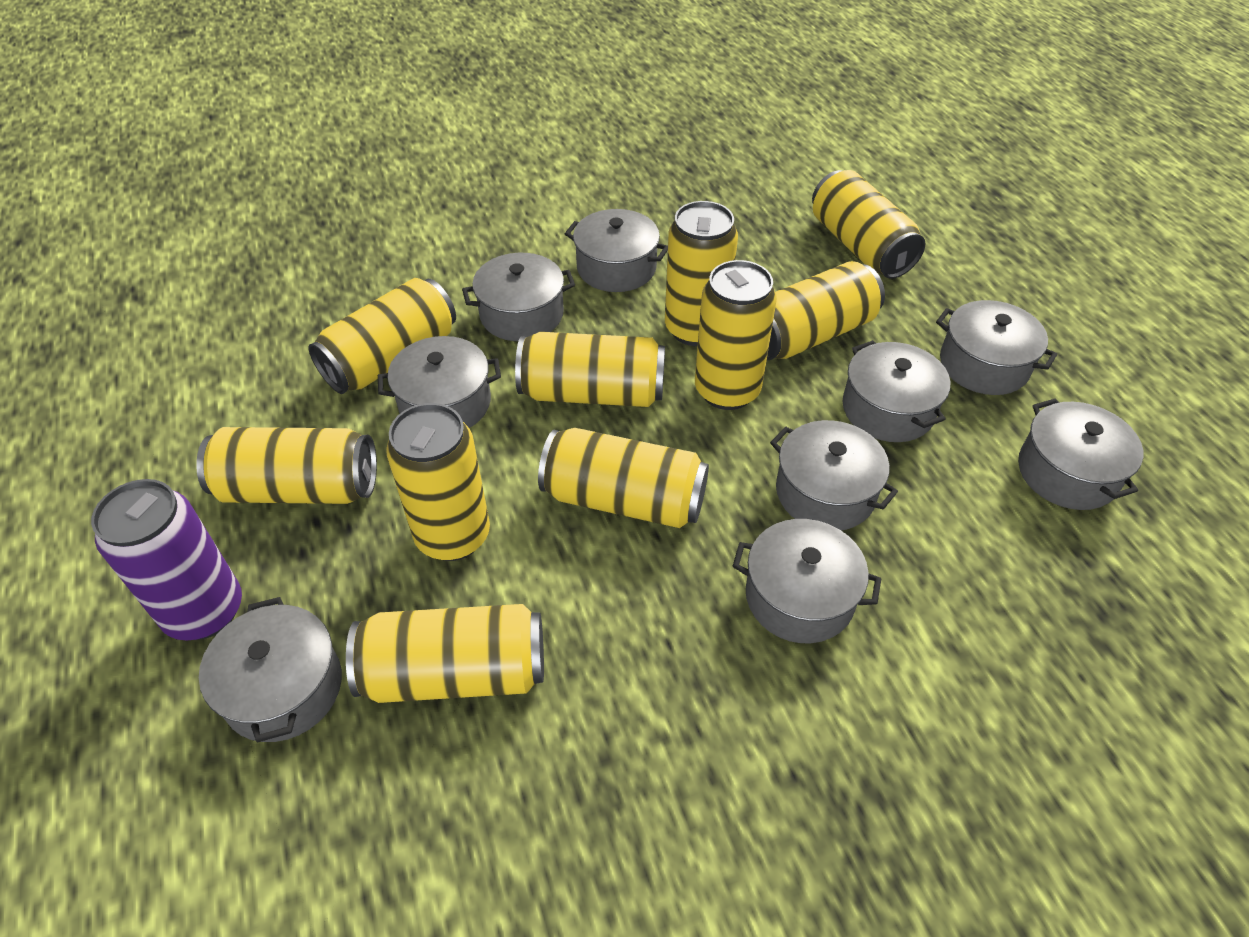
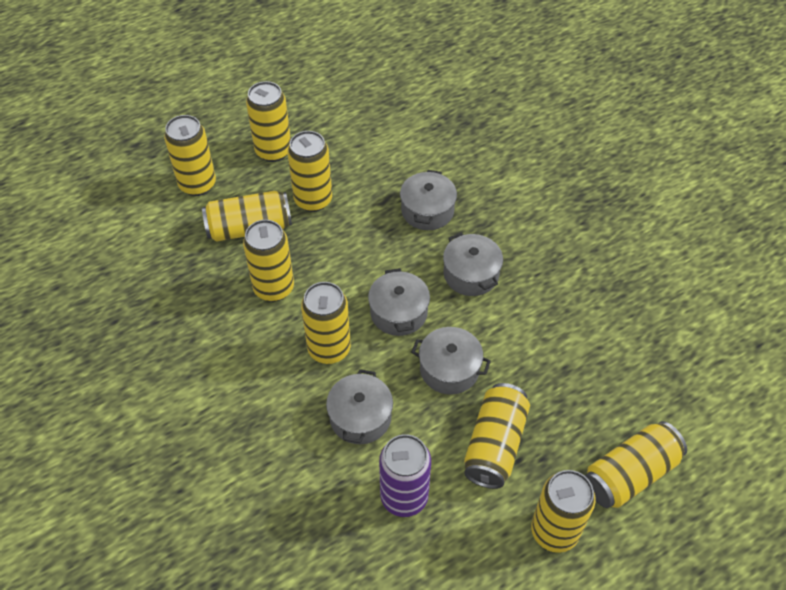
grey pot: 9 -> 5
yellow can: 10 -> 9

